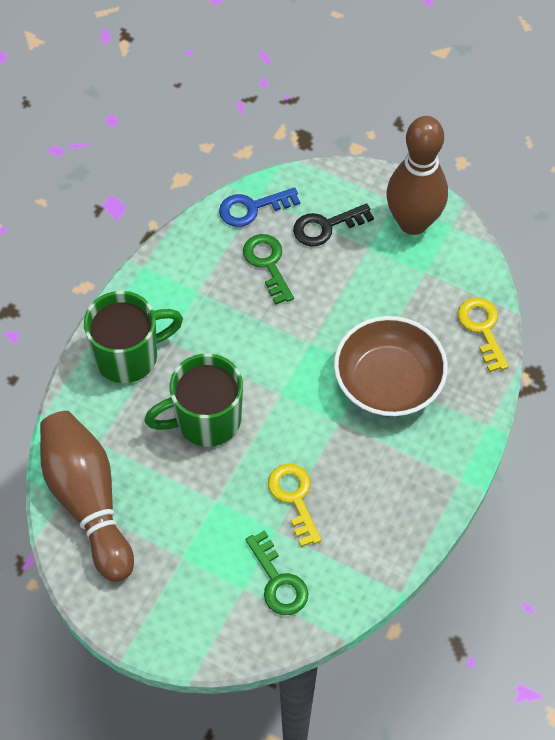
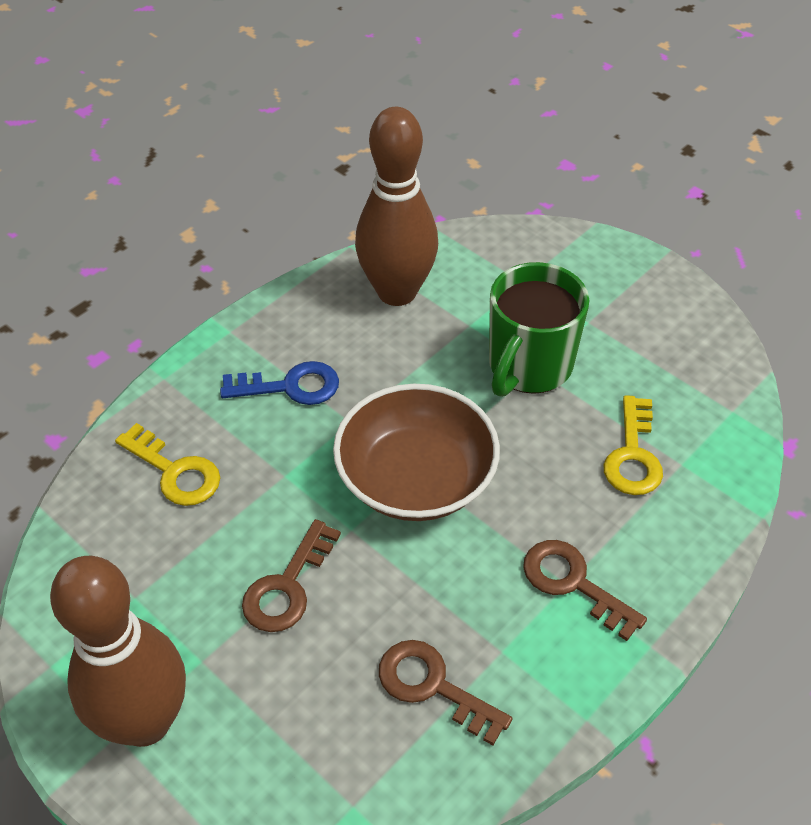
black key: 1 -> 0
brown key: 0 -> 3
green key: 2 -> 0
green mug: 2 -> 1

